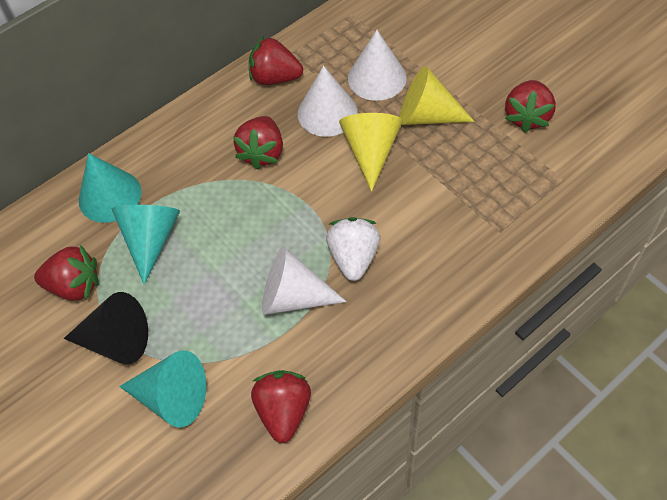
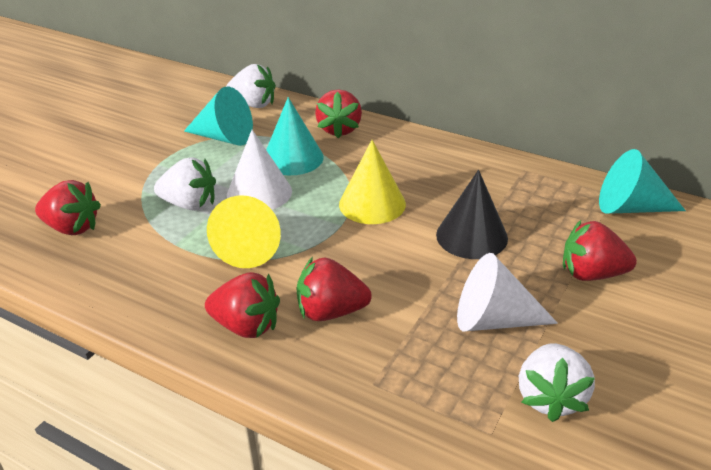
white cone: 3 -> 2
white strawberry: 1 -> 3

